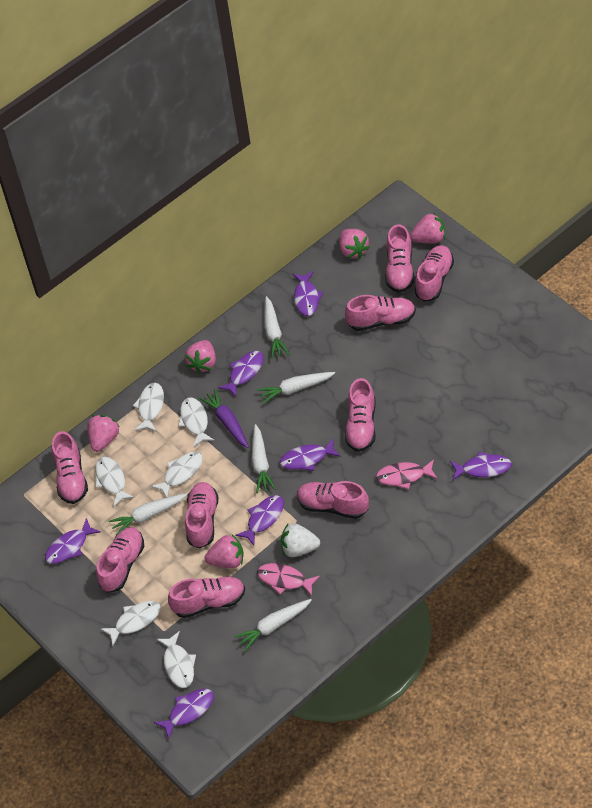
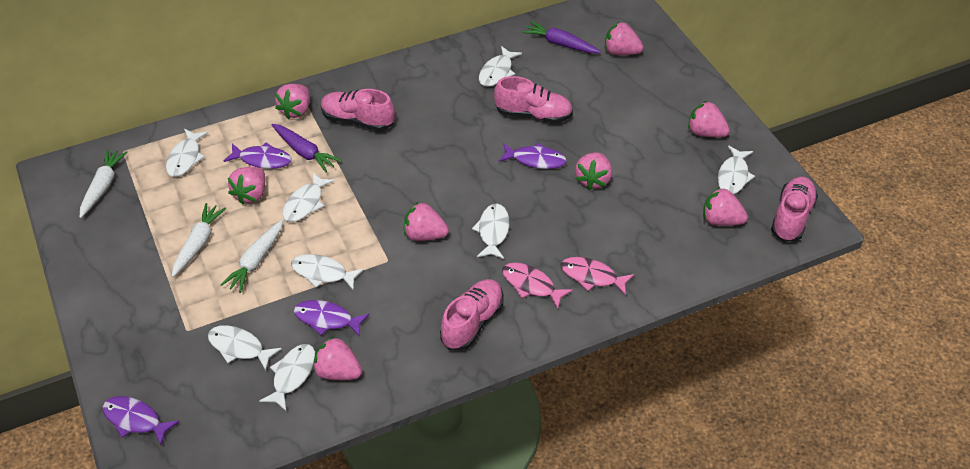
pink shoe: 9 -> 4
pink strawberry: 5 -> 8
purple carrot: 1 -> 2
purple fish: 7 -> 4
white carrot: 5 -> 3
white fish: 6 -> 8
white strawberry: 1 -> 0

